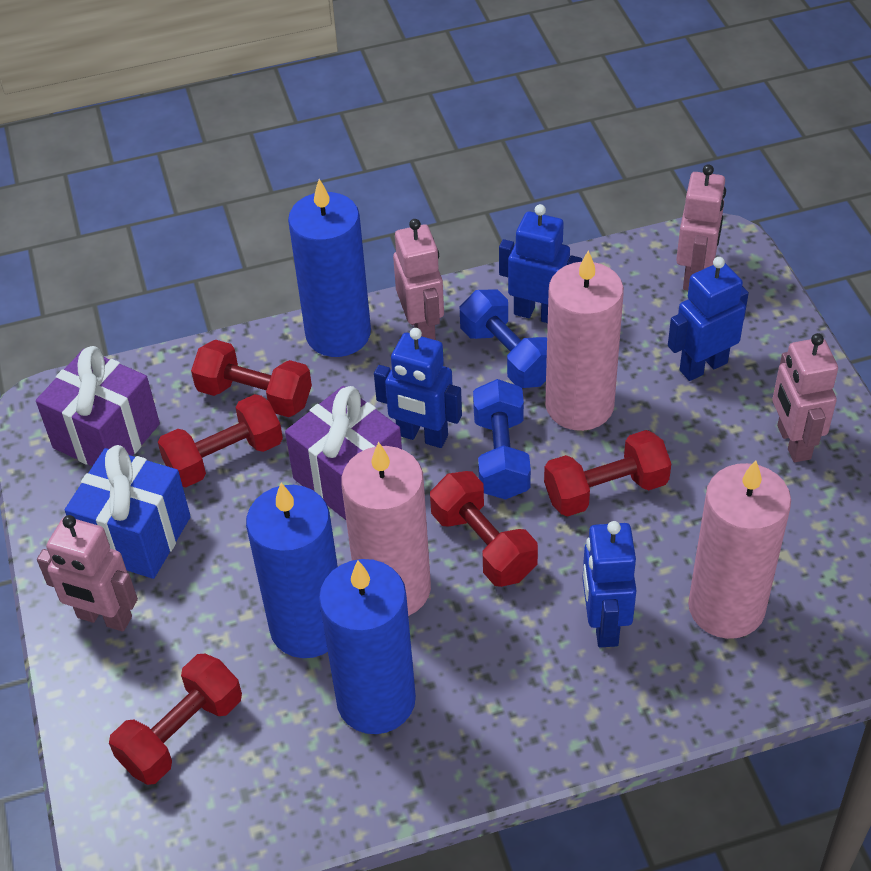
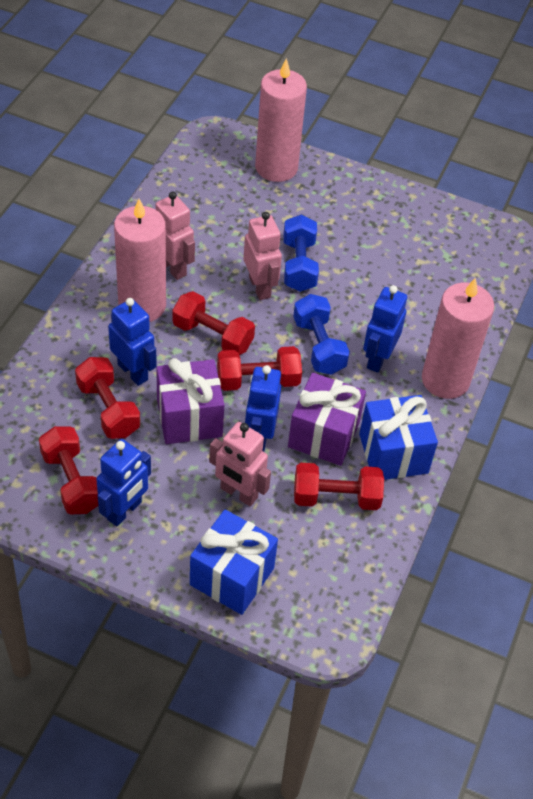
blue candle: 3 -> 0
blue gift: 1 -> 2
pink robot: 4 -> 3

